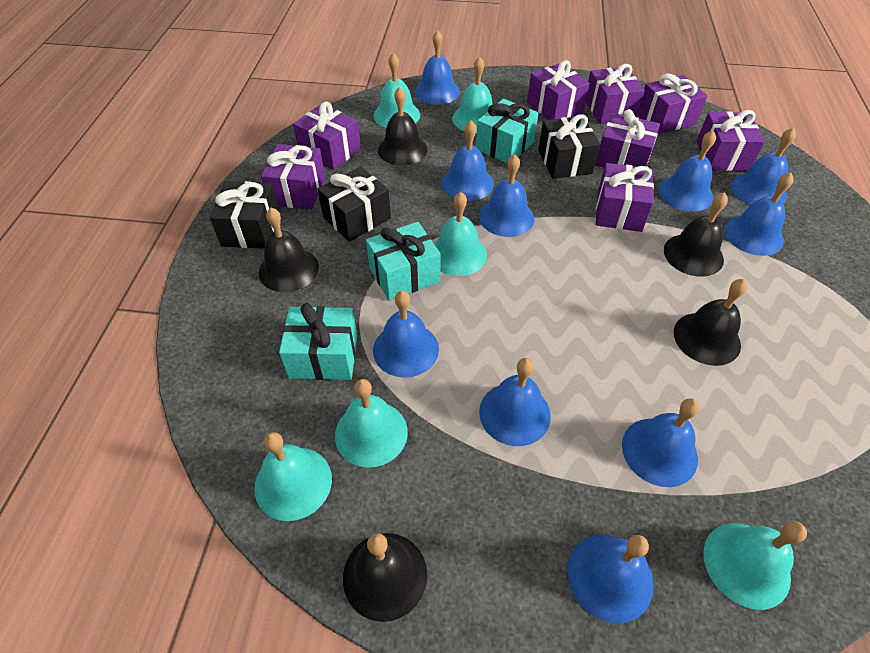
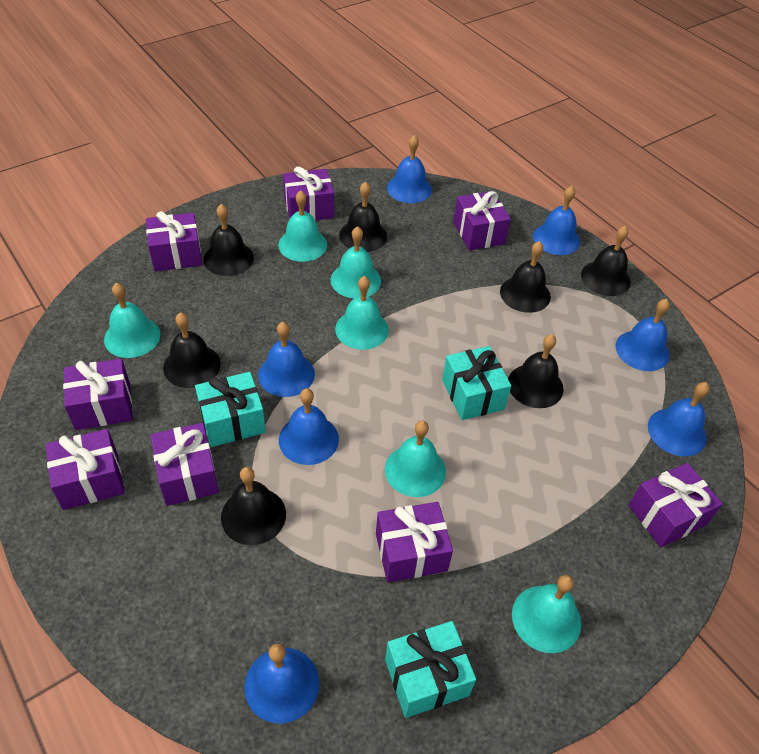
black bell: 5 -> 7
black gift: 3 -> 0
blue bell: 10 -> 7

